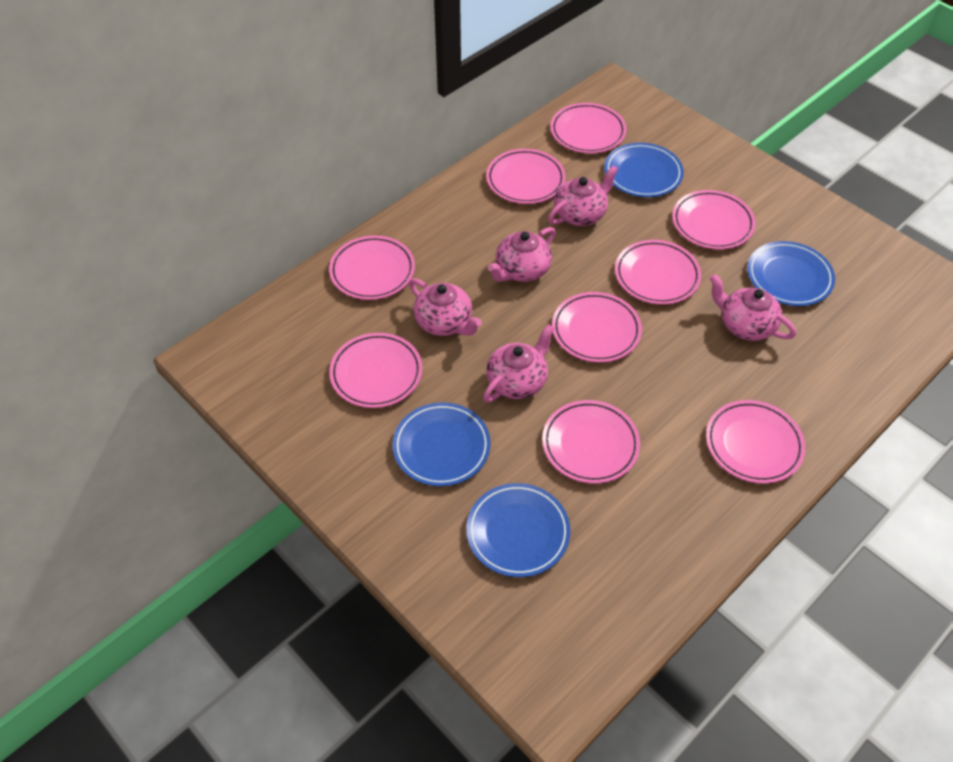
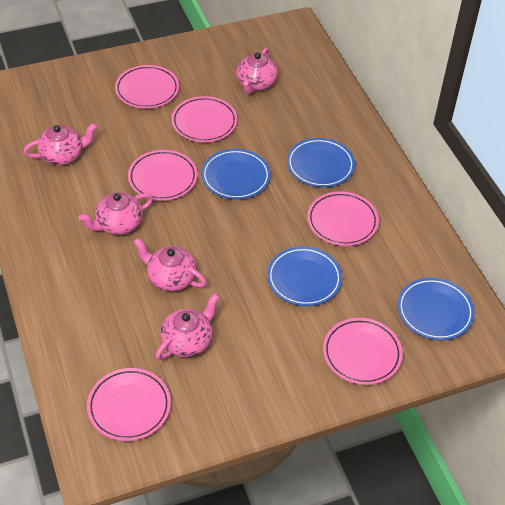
pink plate: 9 -> 6

